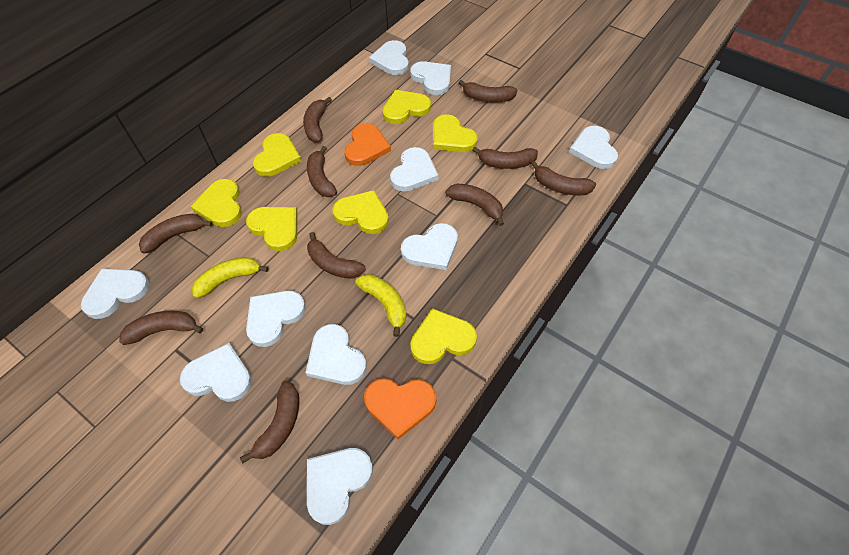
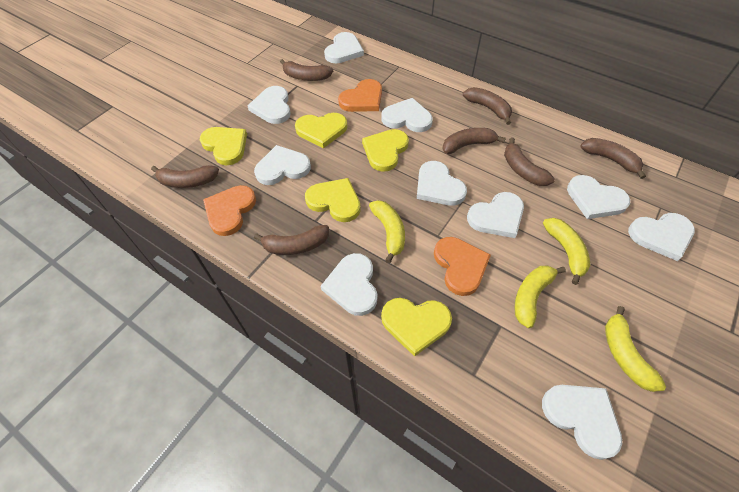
brown banana: 10 -> 7
orange heart: 2 -> 3
yellow banana: 2 -> 4
yellow heart: 7 -> 5

